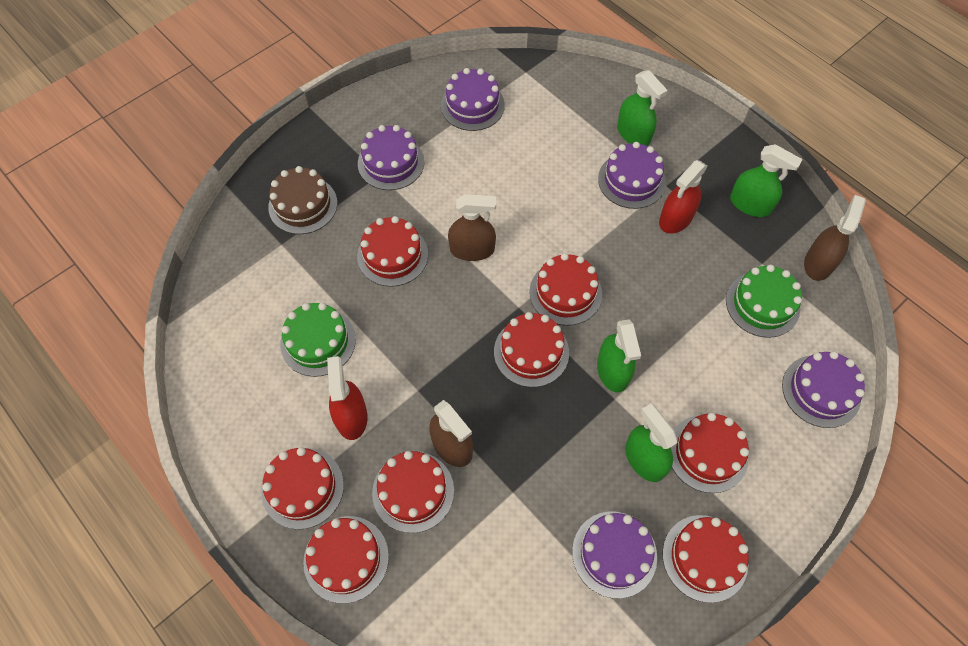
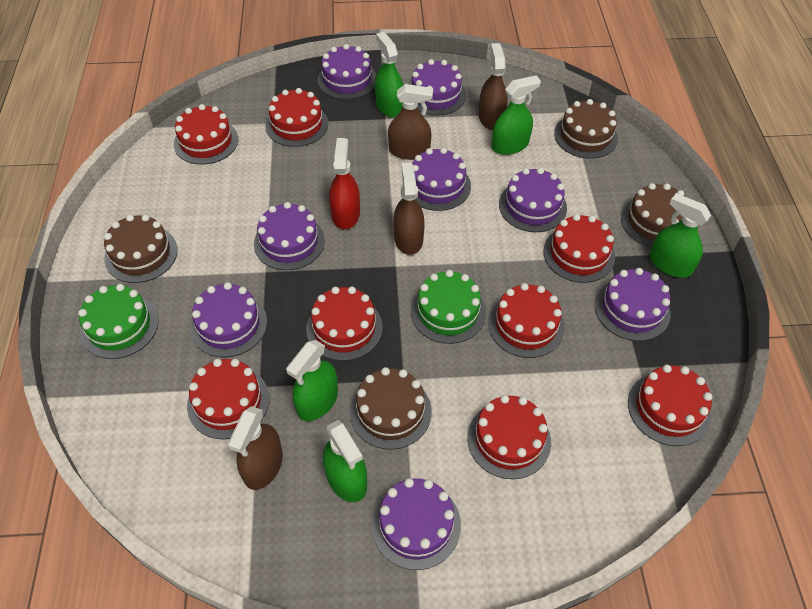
brown cake: 1 -> 4
brown spray bottle: 3 -> 4
green spray bottle: 4 -> 5
purple cake: 5 -> 8
red spray bottle: 2 -> 1

